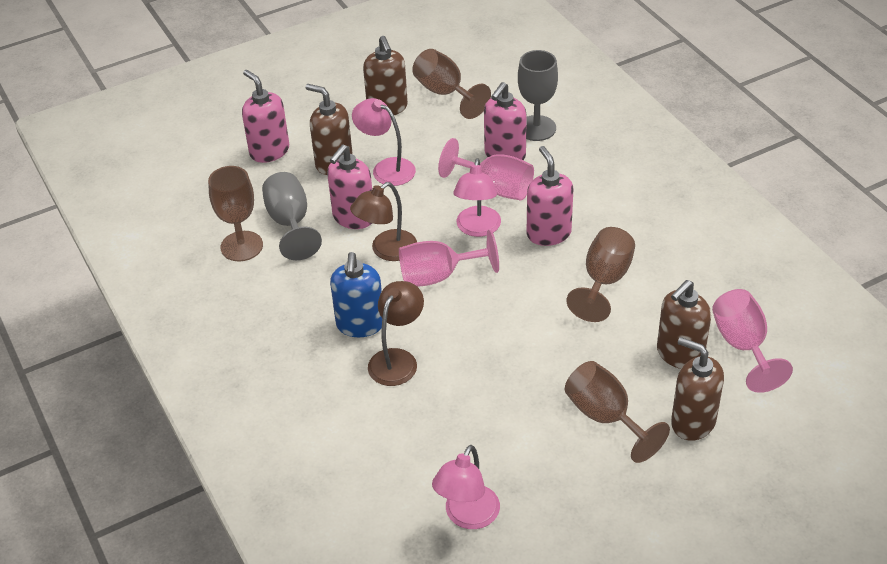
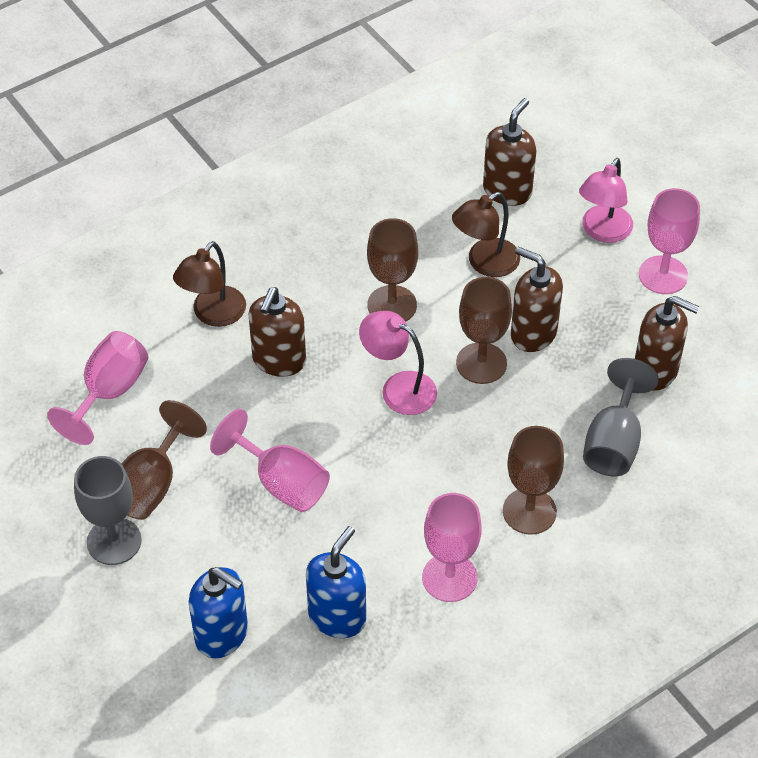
blue soap dispenser: 1 -> 2
pink goblet: 3 -> 4
pink lamp: 3 -> 2
pink soap dispenser: 4 -> 0

